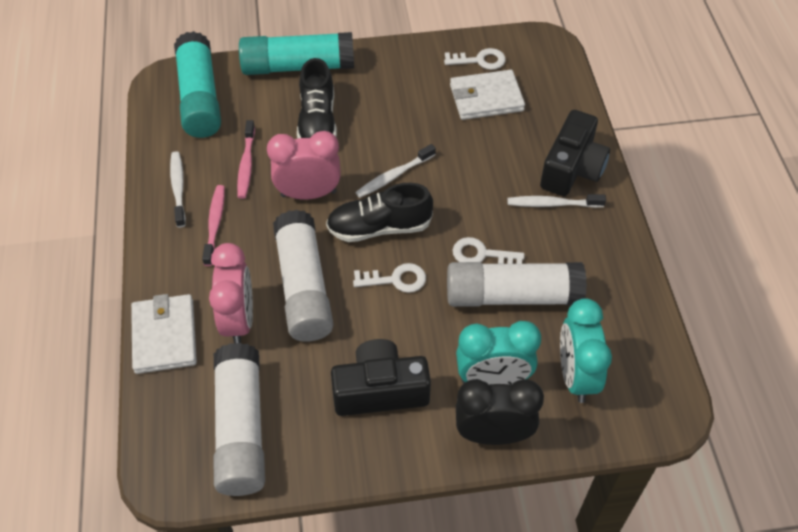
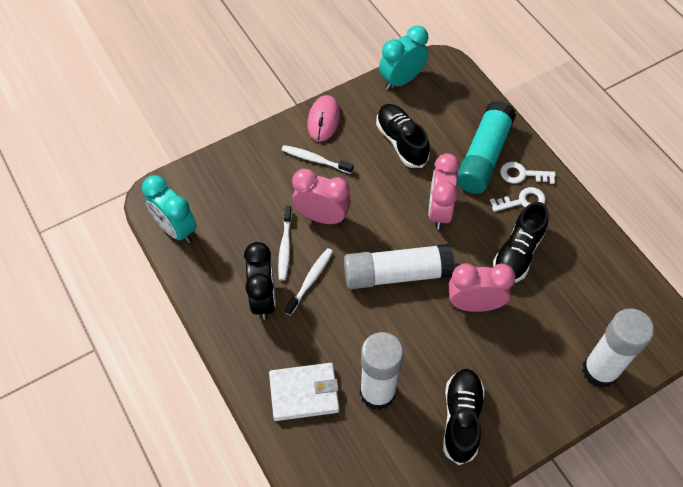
black camera: 2 -> 0
black shoe: 2 -> 3
pink clock: 2 -> 3
pink mouse: 0 -> 1
pink toothbrush: 2 -> 0
turquoise glue stick: 2 -> 1
white key: 3 -> 2
white wallet: 2 -> 1

